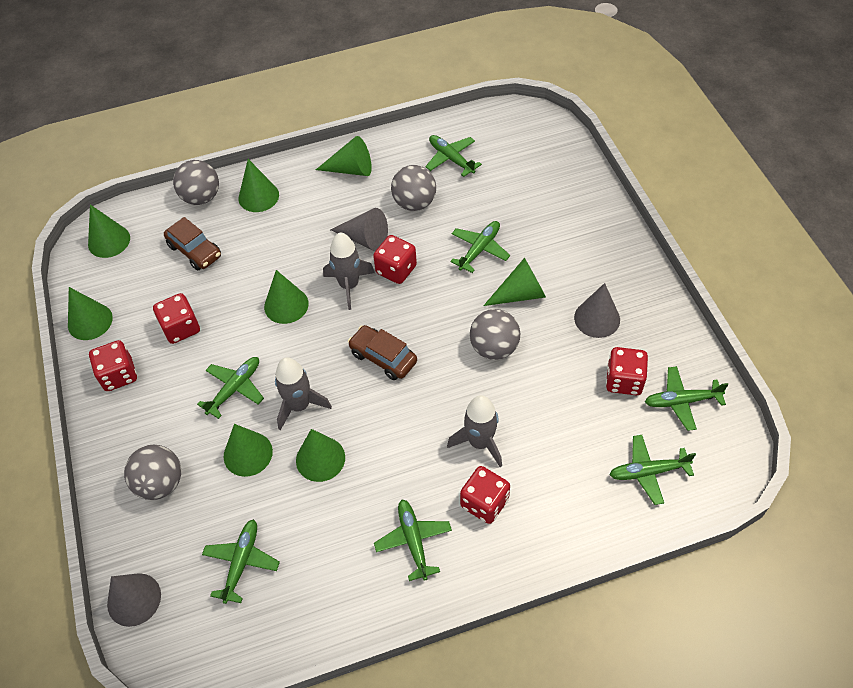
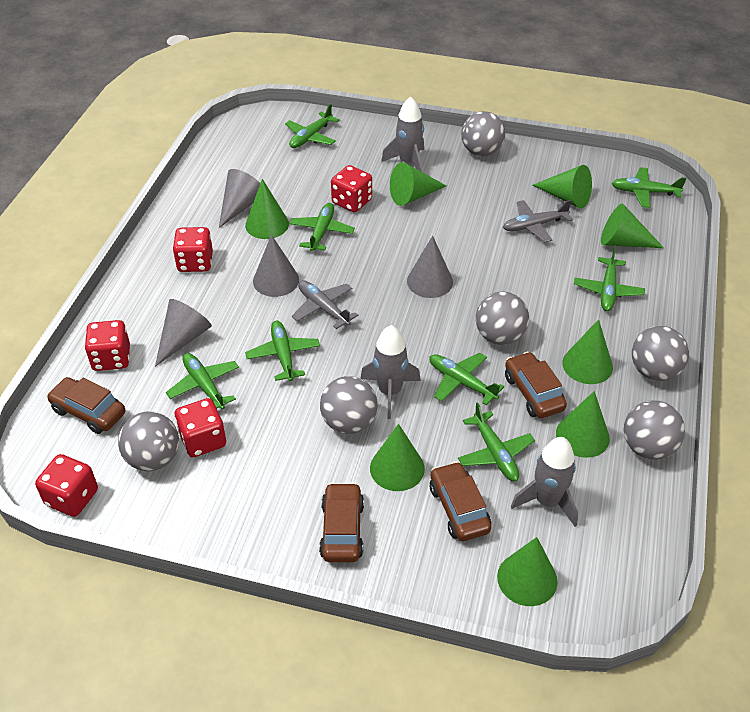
brown car: 2 -> 4
green plane: 7 -> 8
grey ball: 4 -> 6
grey cone: 3 -> 4
grey plane: 0 -> 2

